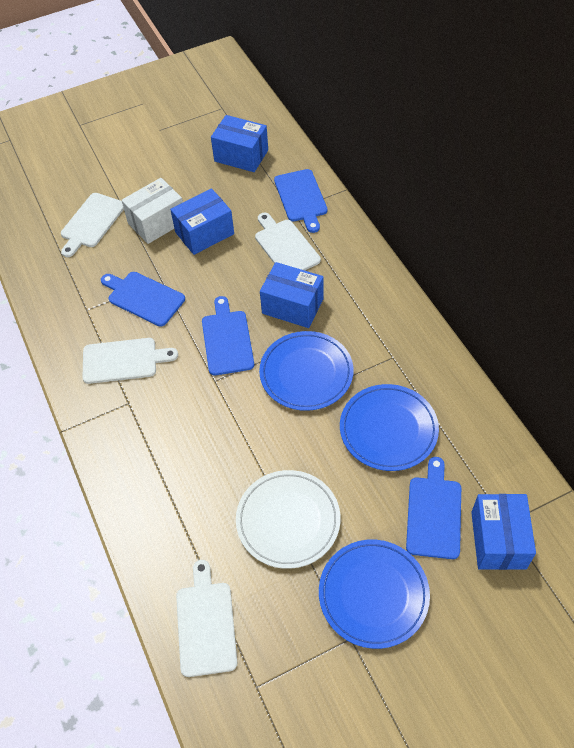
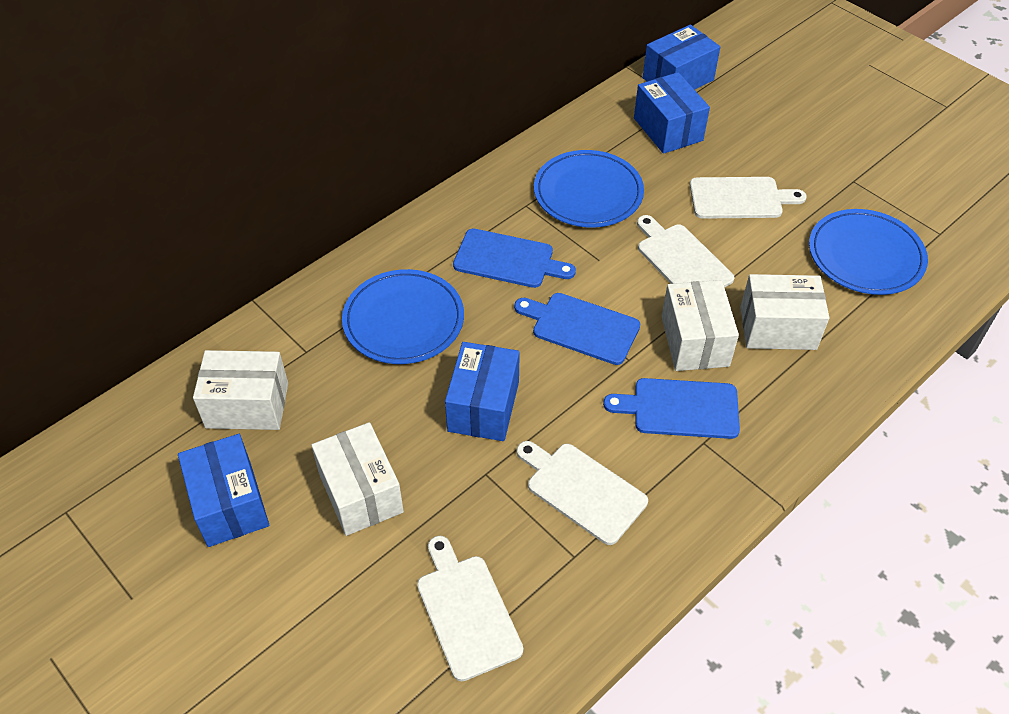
blue cutting board: 4 -> 3
white box: 1 -> 4
white plate: 1 -> 0

